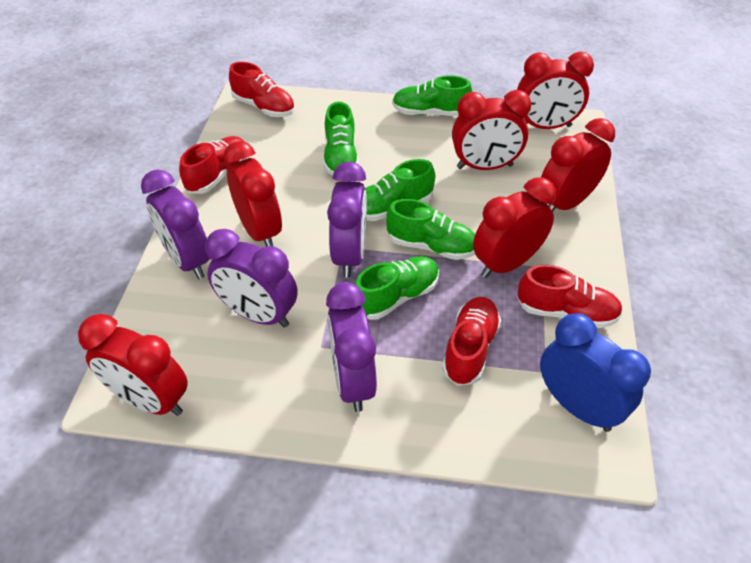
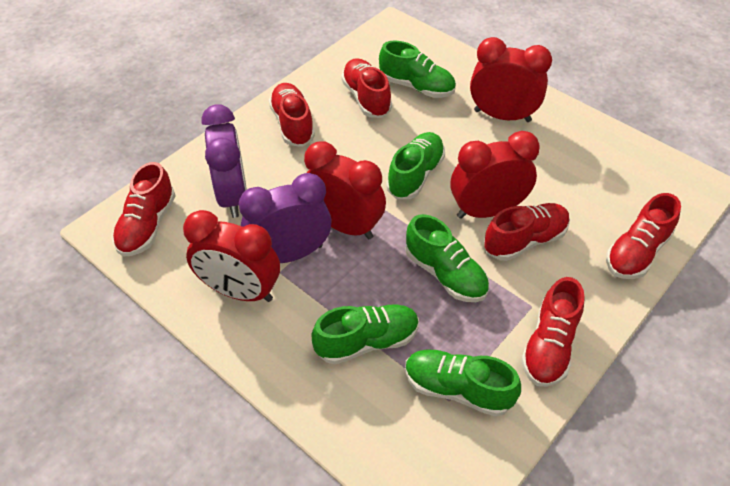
blue clock: 1 -> 0
purple clock: 4 -> 2
red clock: 6 -> 4
red shoe: 4 -> 6

